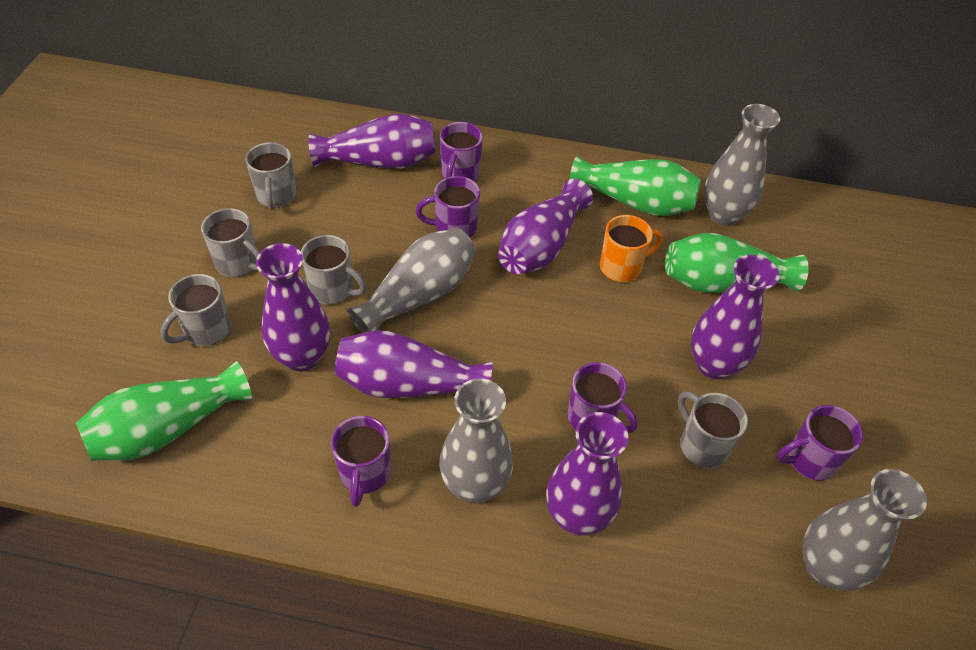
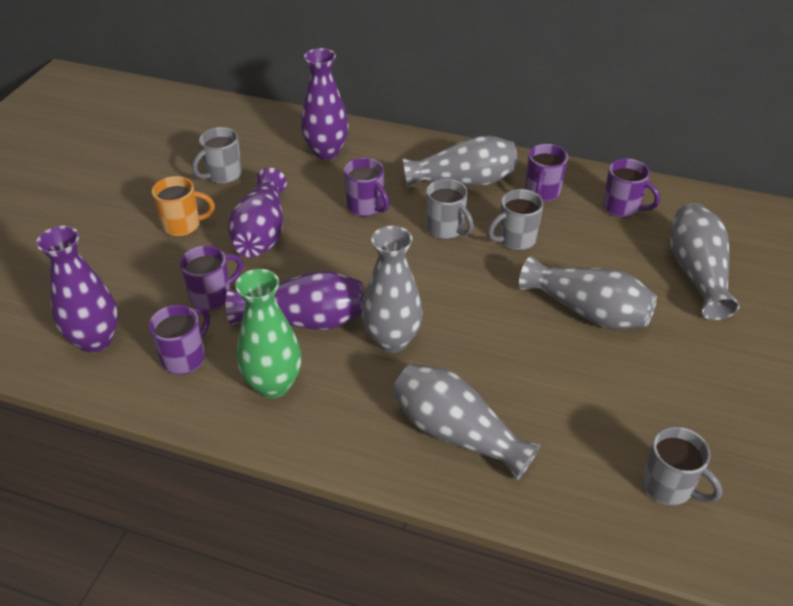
green vase: 3 -> 1
grey mug: 5 -> 4
grey vase: 4 -> 5
purple vase: 6 -> 4

